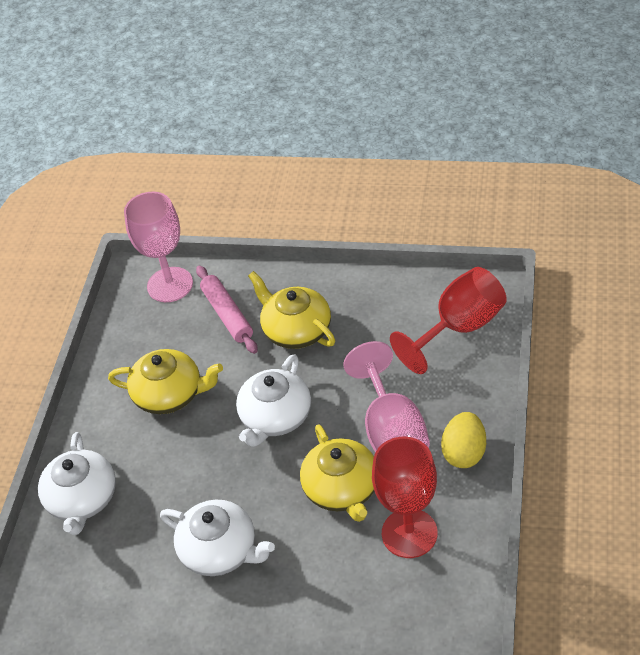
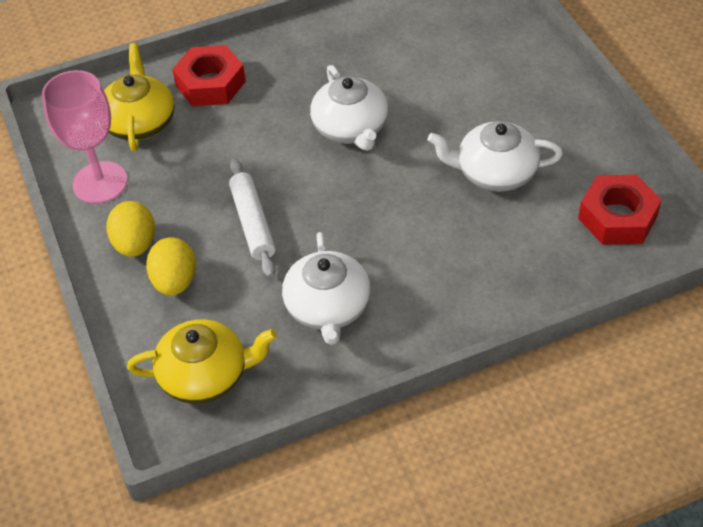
pink goblet: 2 -> 1
pink rolling pin: 1 -> 0
red goblet: 2 -> 0
red nut: 0 -> 2
white rolling pin: 0 -> 1
yellow egg: 1 -> 2
yellow teapot: 3 -> 2

